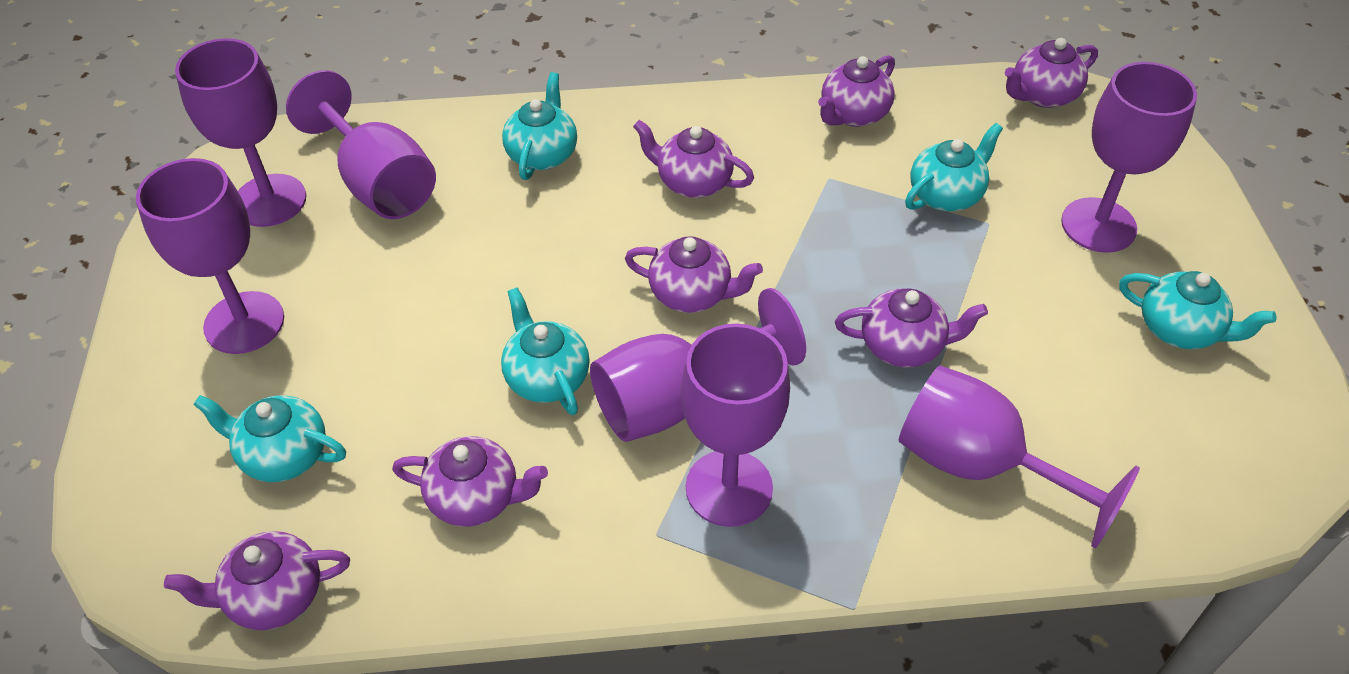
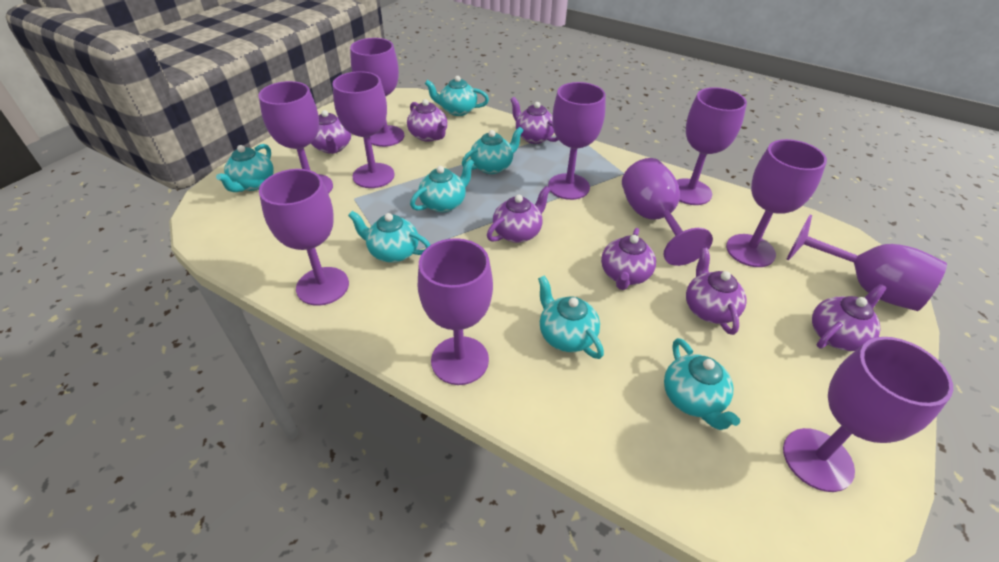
purple goblet: 7 -> 11
turquoise teapot: 5 -> 7

